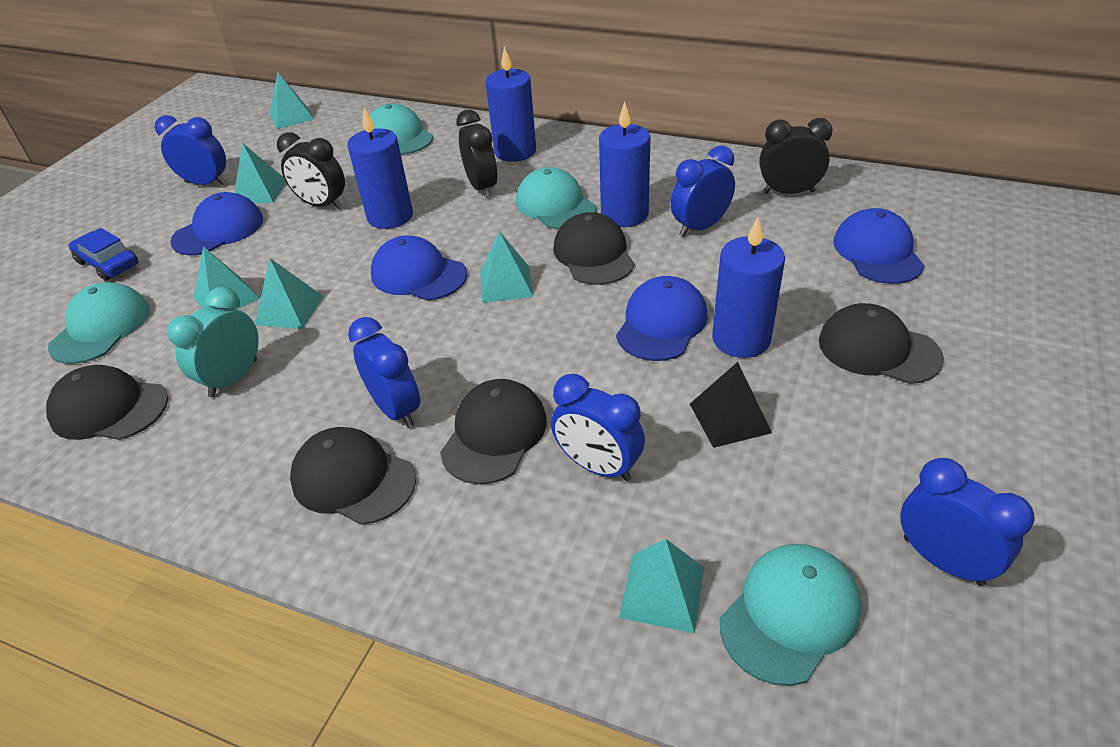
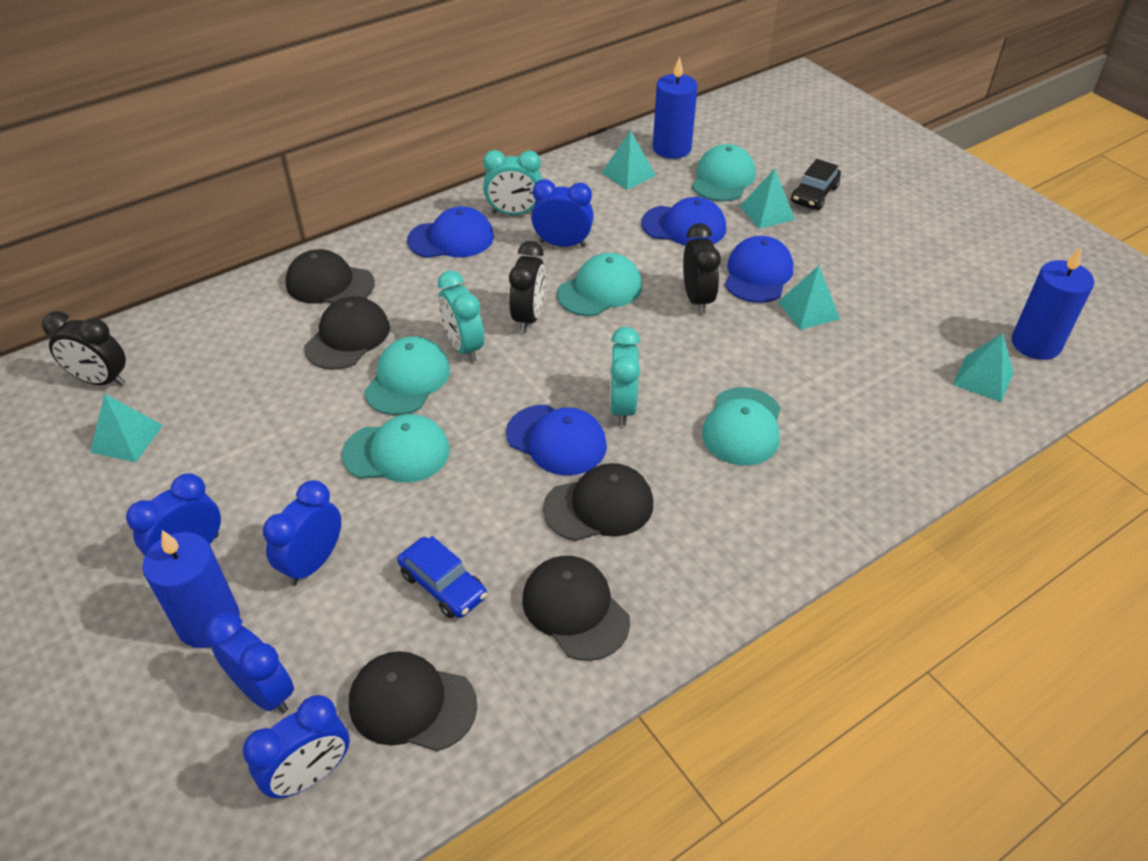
black car: 0 -> 1
black pyramid: 1 -> 0
blue candle: 4 -> 3
turquoise cap: 4 -> 5
turquoise clock: 1 -> 3
turquoise pyramid: 6 -> 5

